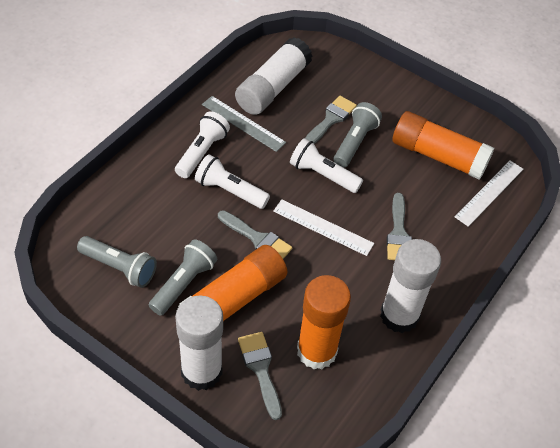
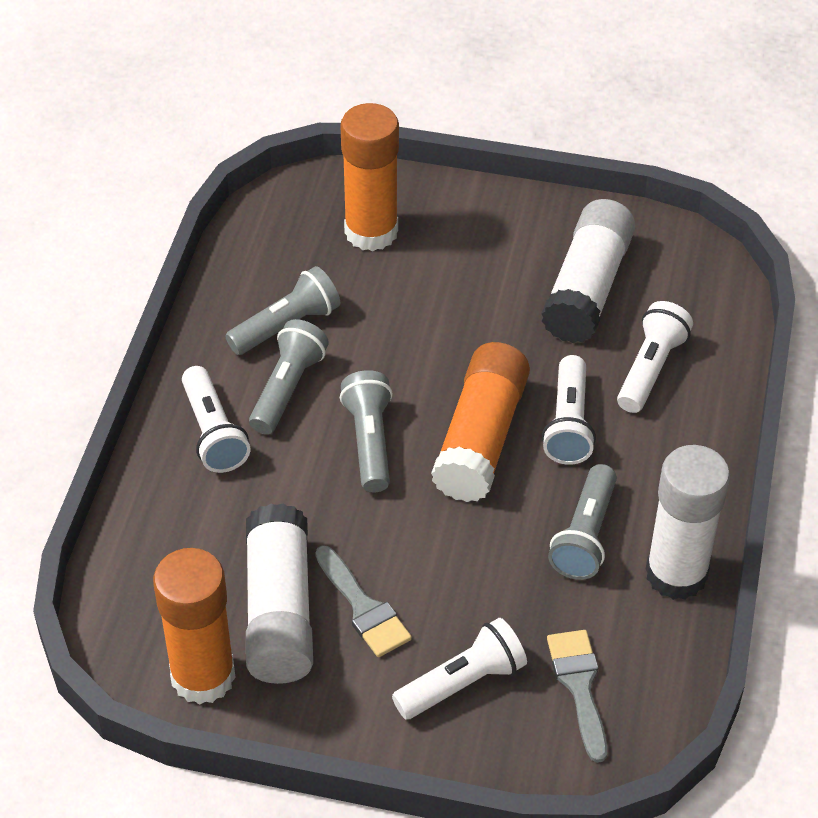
grey brush: 4 -> 2
grey flashlight: 3 -> 4
grey ruler: 1 -> 0
white flashlight: 3 -> 4
white ruler: 2 -> 0

